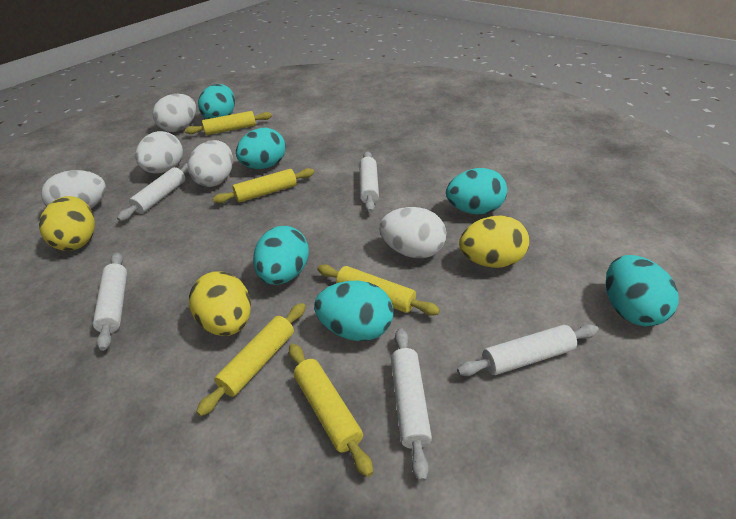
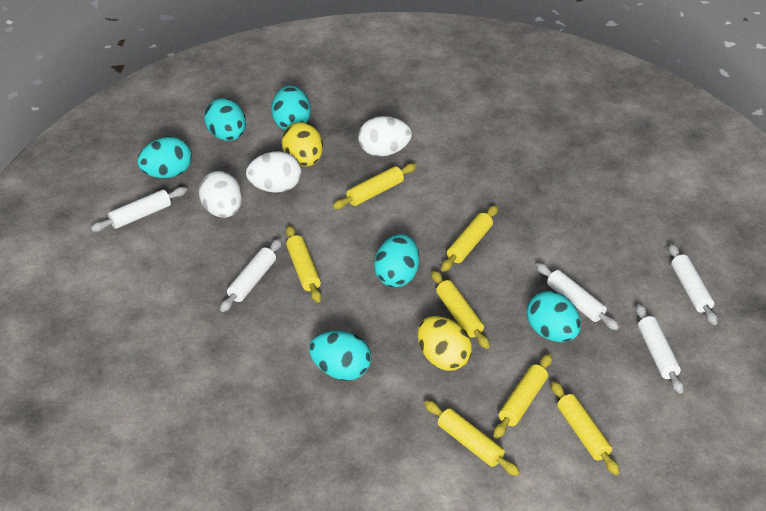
white egg: 5 -> 3
yellow egg: 3 -> 2
yellow rolling pin: 5 -> 7

